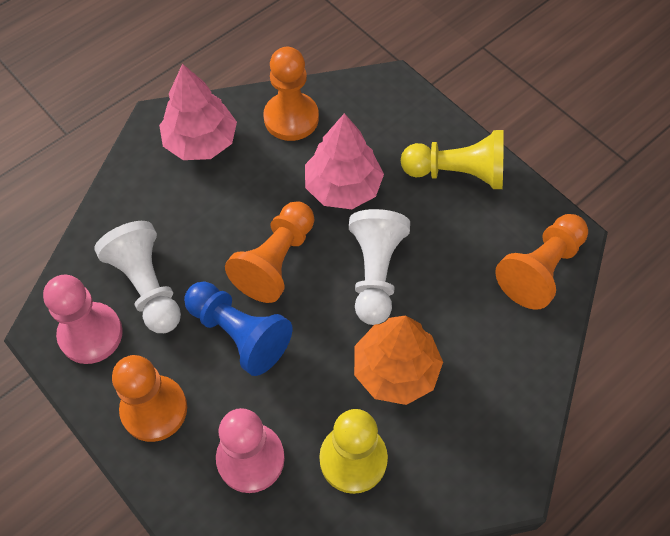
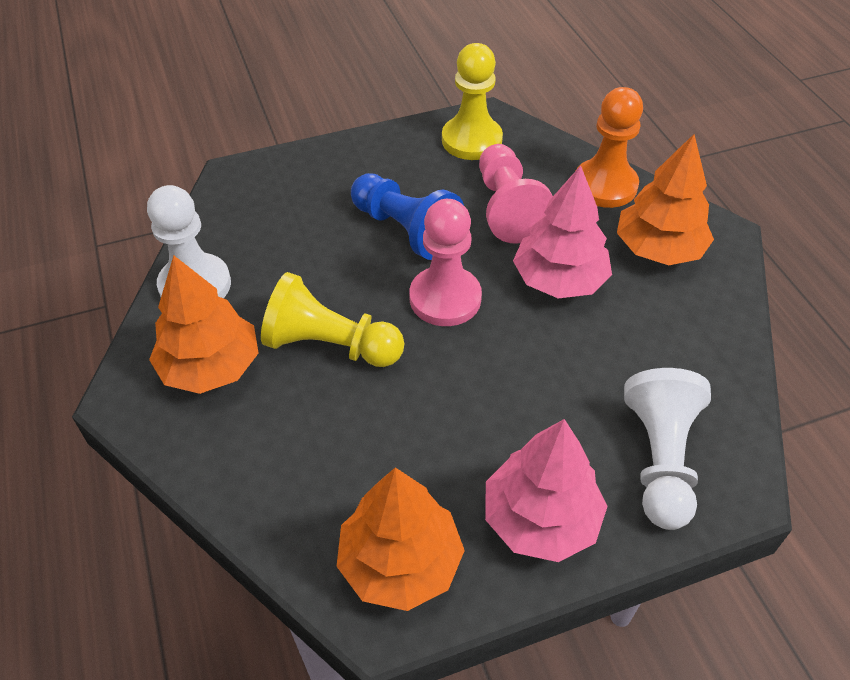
orange pawn: 4 -> 1
orange tree: 1 -> 3

